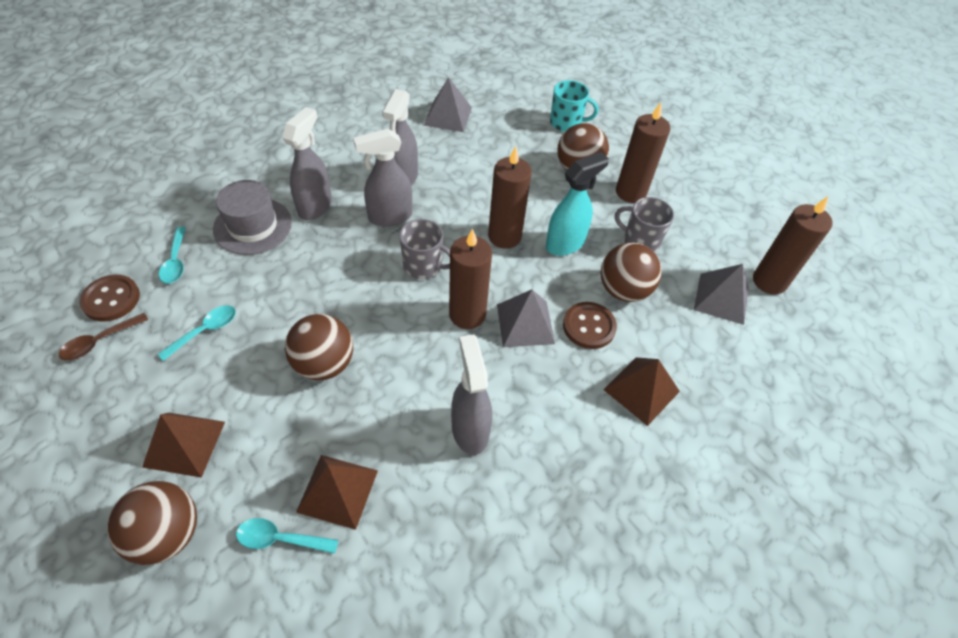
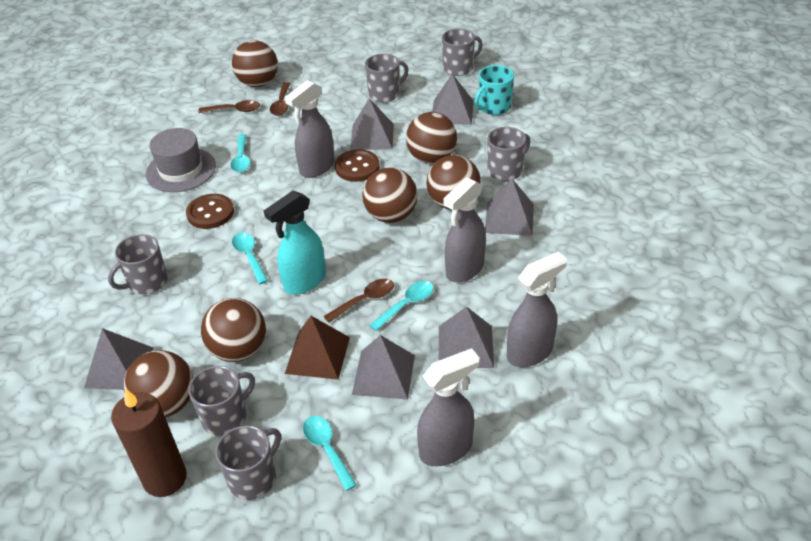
brown ball: 4 -> 6
brown candle: 4 -> 1
brown pyramid: 3 -> 1
brown spoon: 1 -> 3
grey mug: 2 -> 6
grey pyramid: 3 -> 6
turquoise spoon: 3 -> 4

